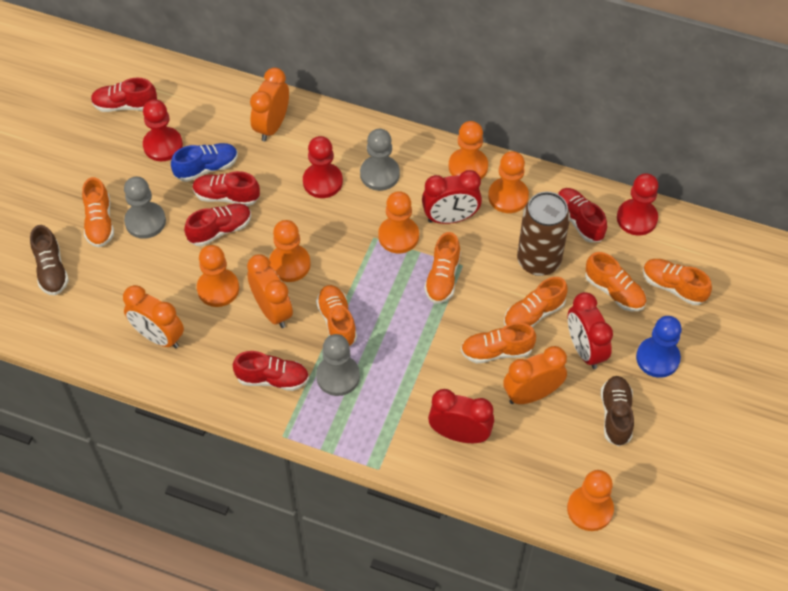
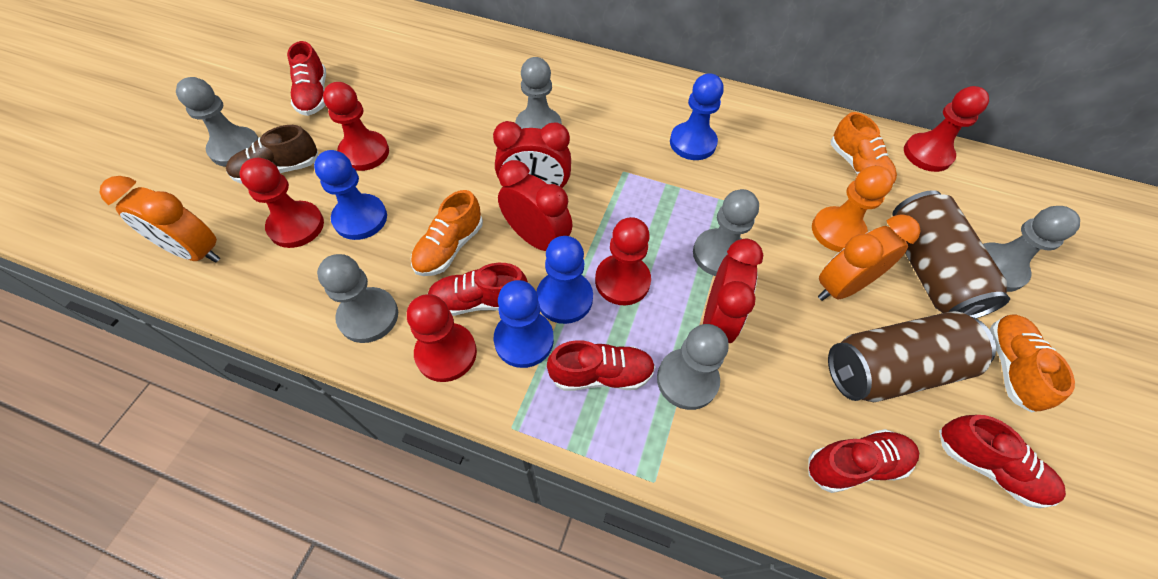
blue pawn: 1 -> 4
blue shoe: 1 -> 0
brown can: 1 -> 2
brown shoe: 2 -> 1
grey pawn: 3 -> 6
orange clock: 4 -> 2
orange pawn: 6 -> 1
orange shoe: 7 -> 3
red pawn: 3 -> 5

